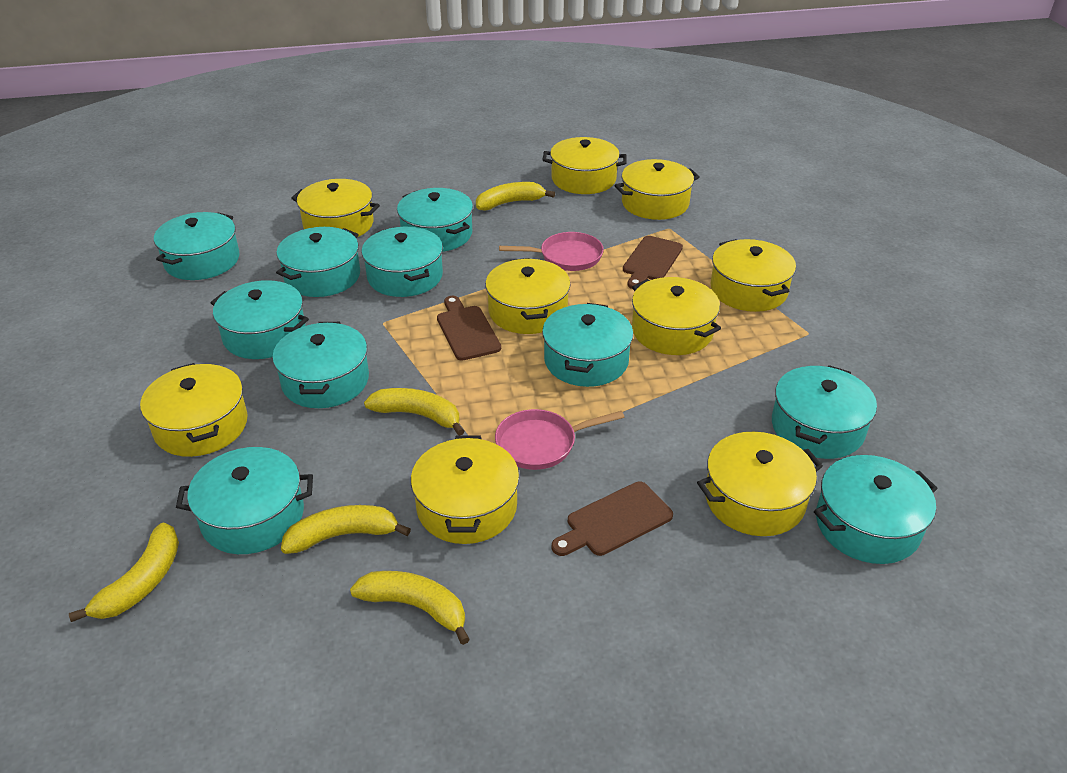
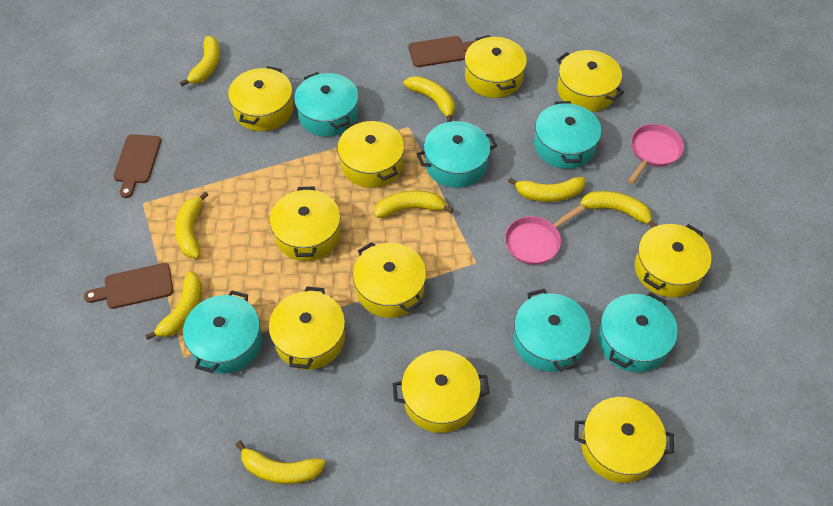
turquoise pot: 10 -> 6
yellow banana: 5 -> 8
yellow pot: 9 -> 10

